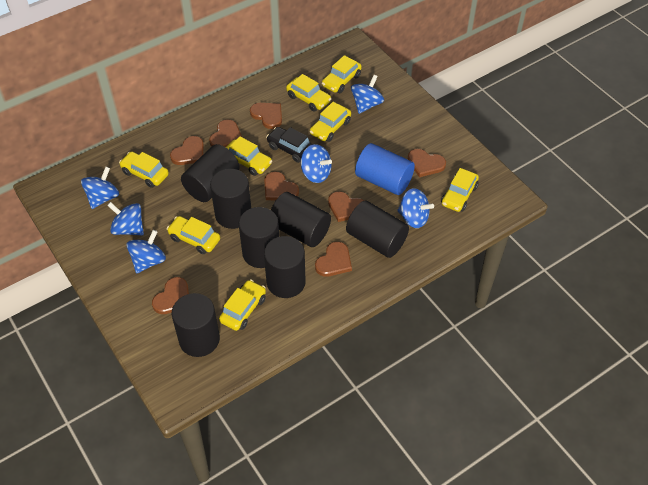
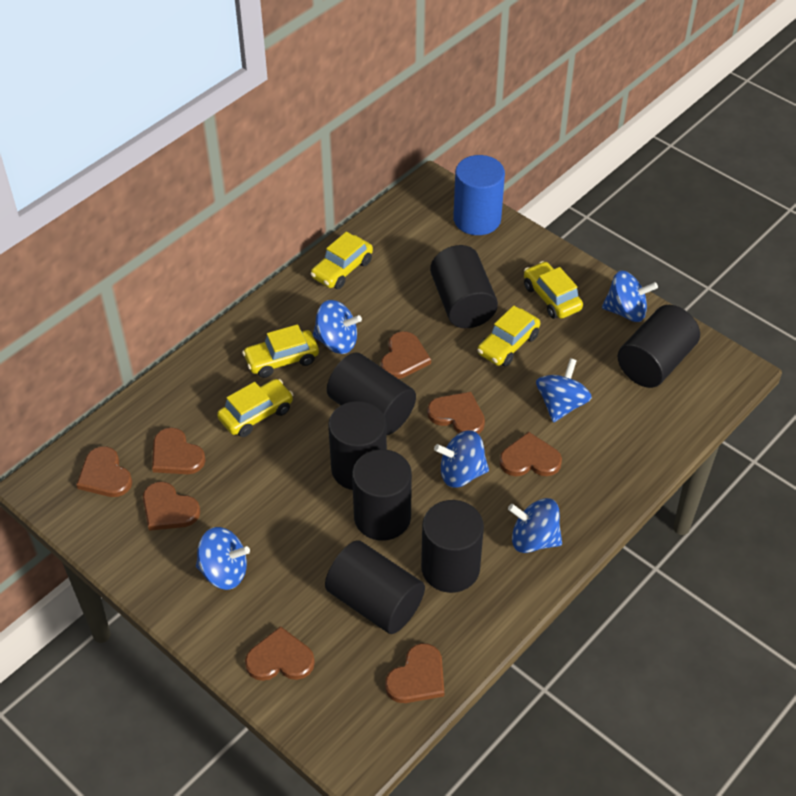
black car: 1 -> 0
yellow car: 8 -> 5

